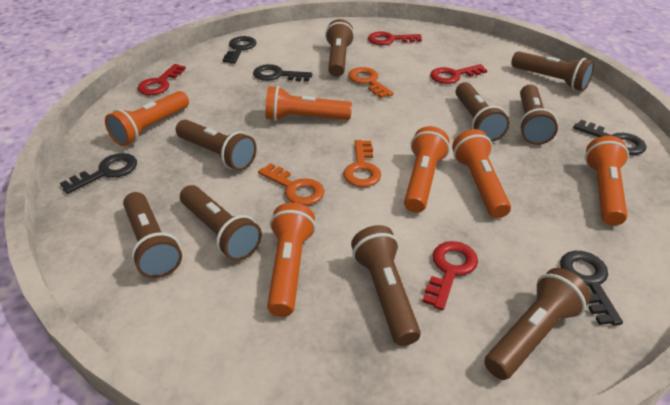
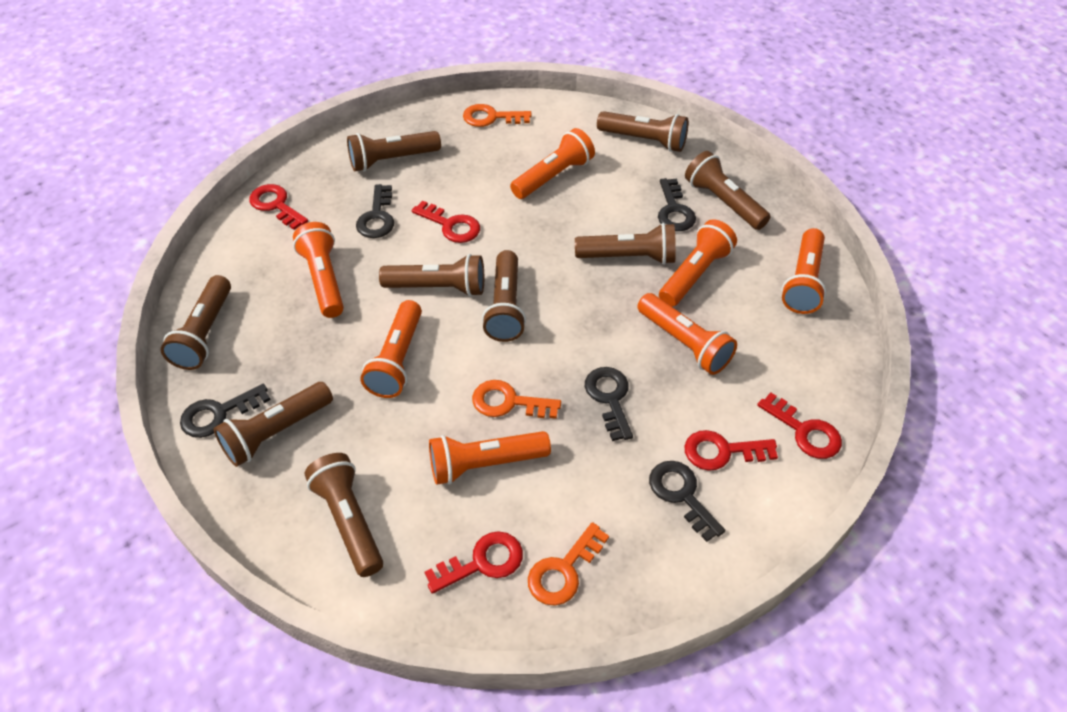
orange flashlight: 6 -> 7
red key: 4 -> 5

